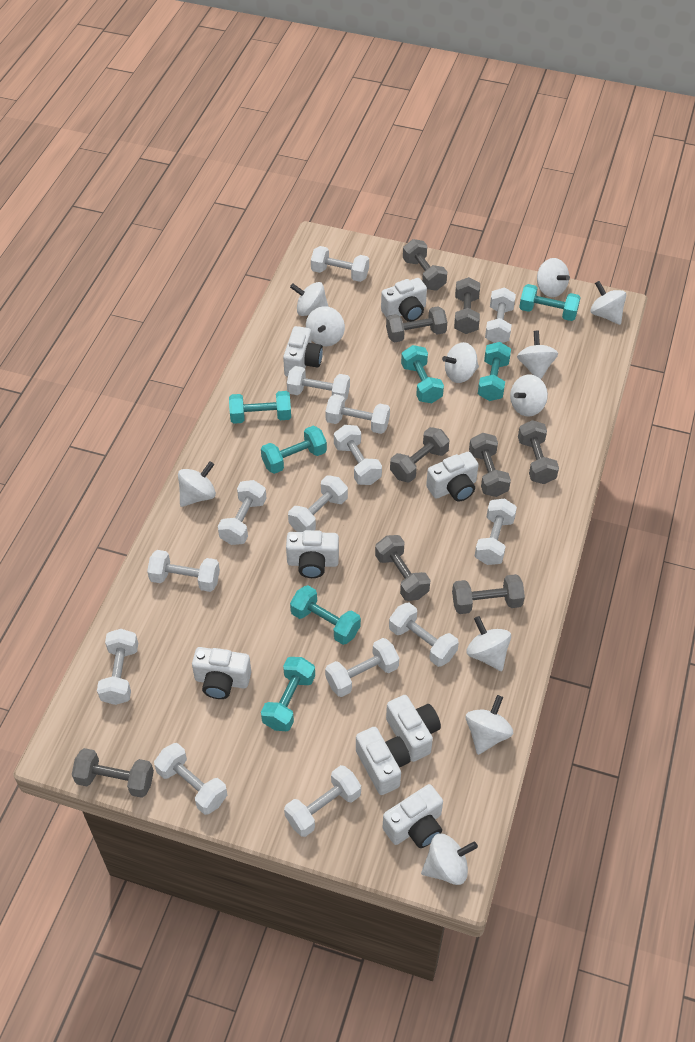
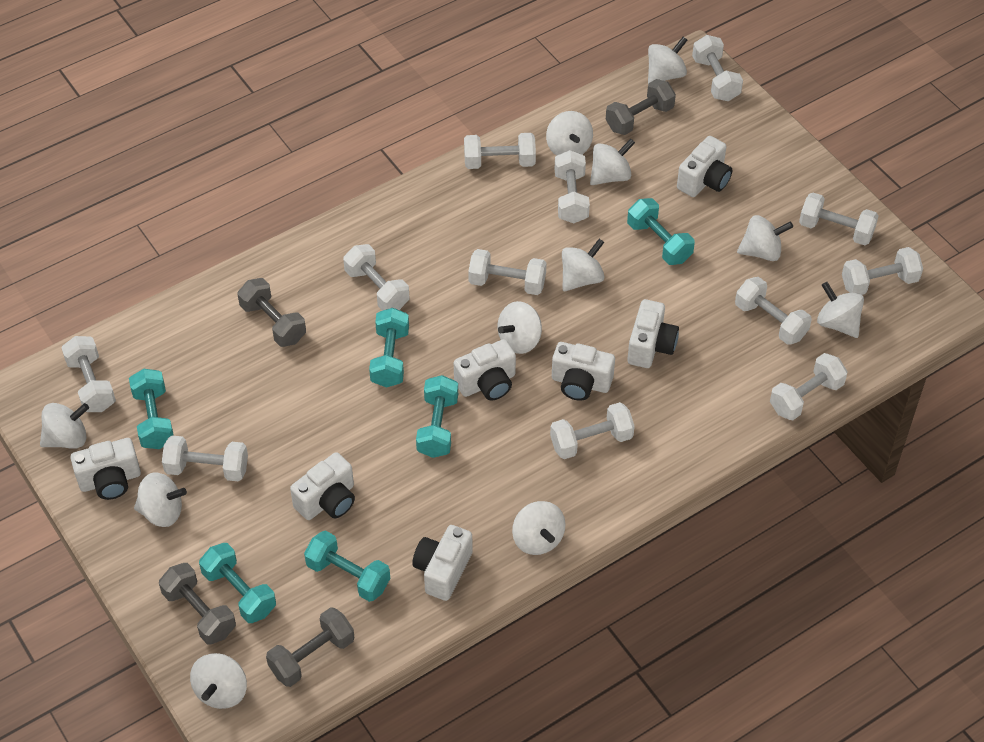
grey dumbbell: 9 -> 4
turquoise dumbbell: 7 -> 6
white camera: 8 -> 7
white dumbbell: 14 -> 12

